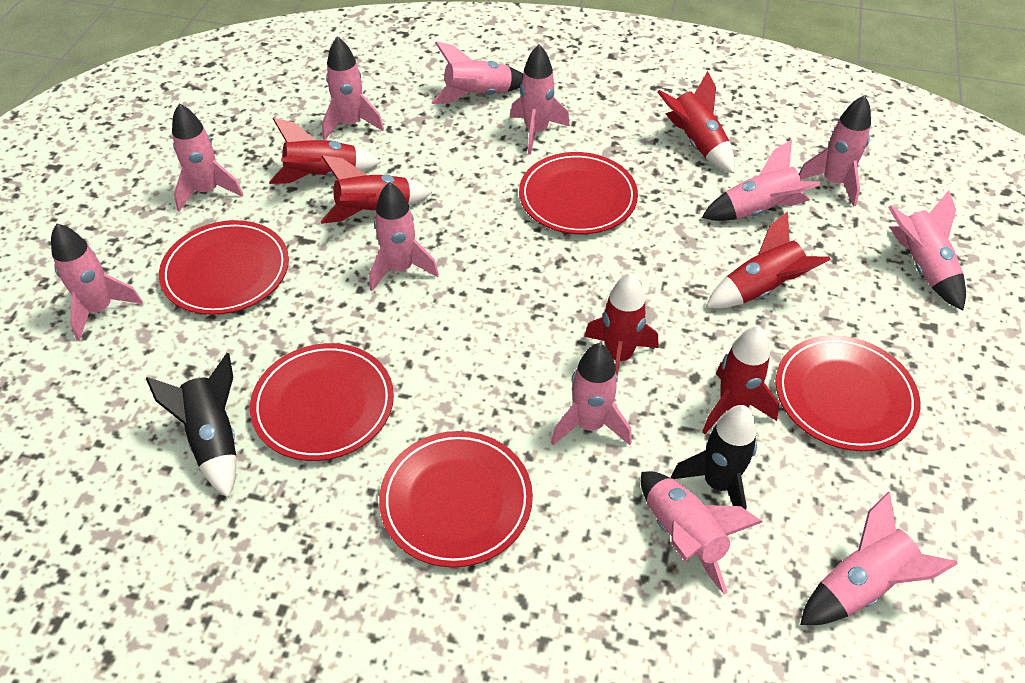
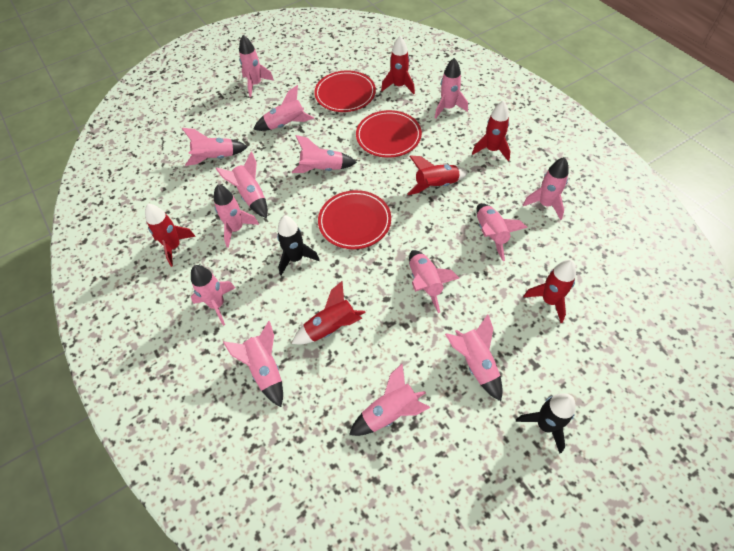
pink rocket: 12 -> 14
red plate: 5 -> 3

